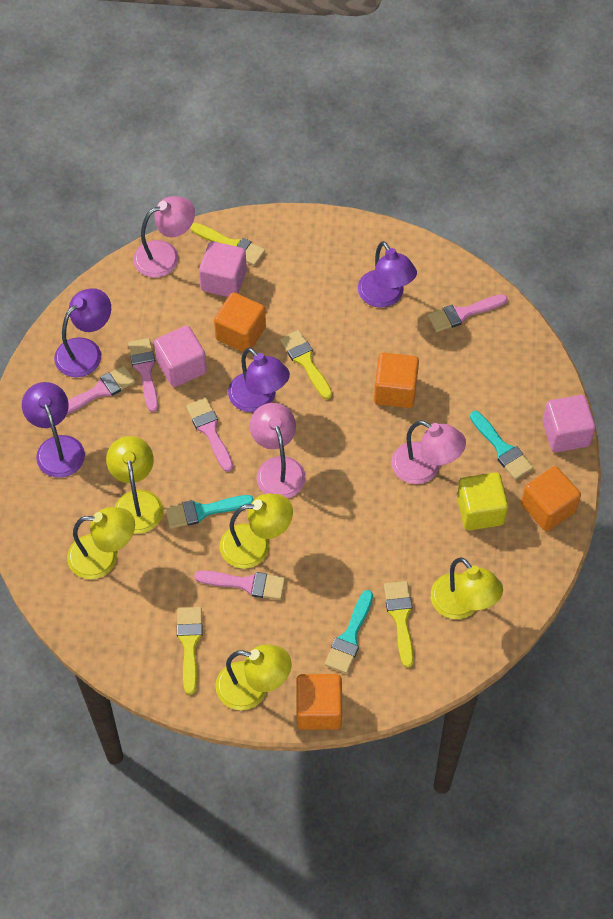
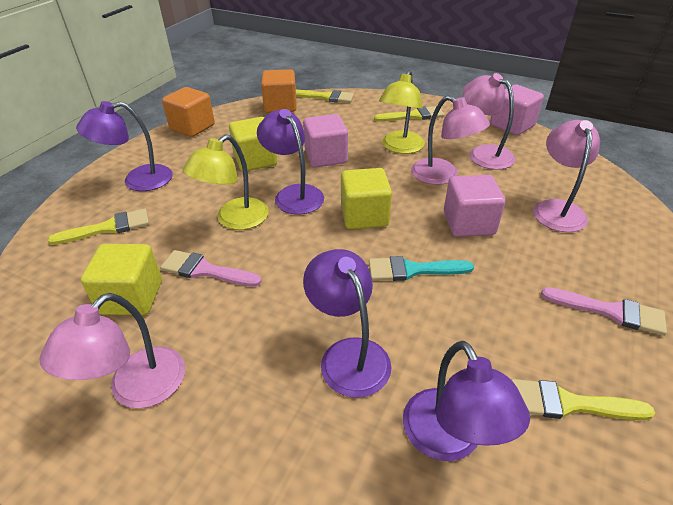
orange cube: 4 -> 2
pink brush: 5 -> 2
pink lamp: 3 -> 4
turquoise brush: 3 -> 1
yellow cube: 1 -> 3
yellow lamp: 5 -> 2

